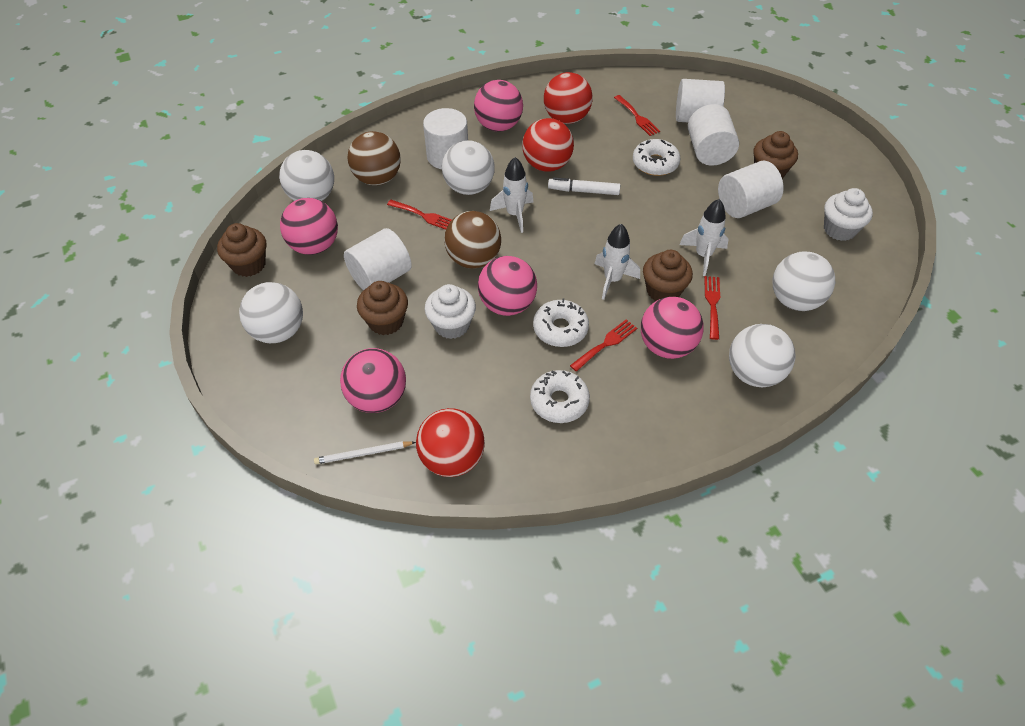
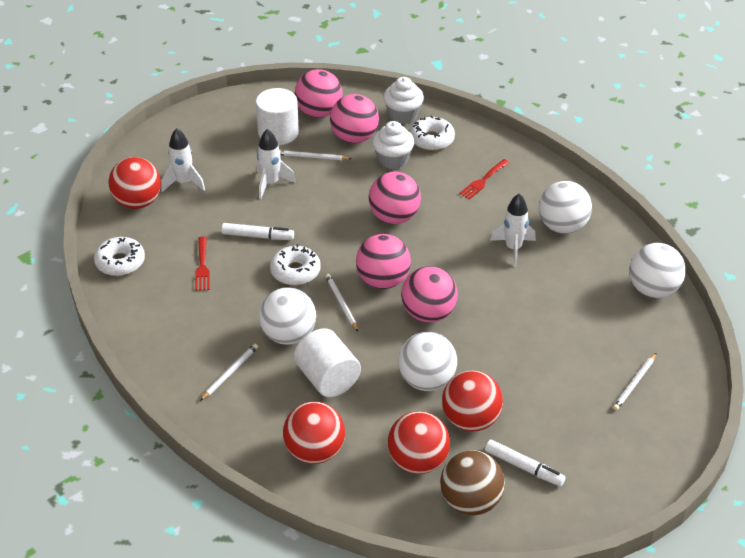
brown ball: 2 -> 1
brown cupcake: 4 -> 0
red ball: 3 -> 4
red fork: 4 -> 2
white ball: 5 -> 4
white cylinder: 5 -> 2
white marker: 1 -> 2
white pencil: 1 -> 4

